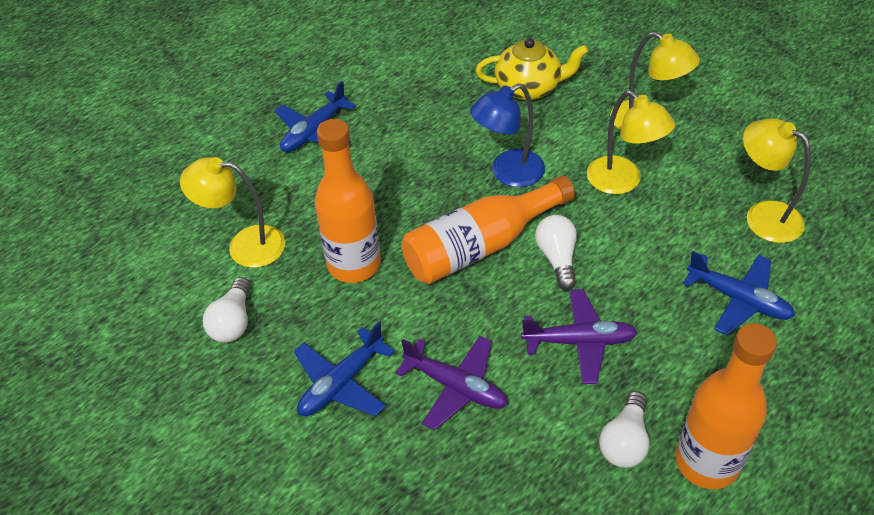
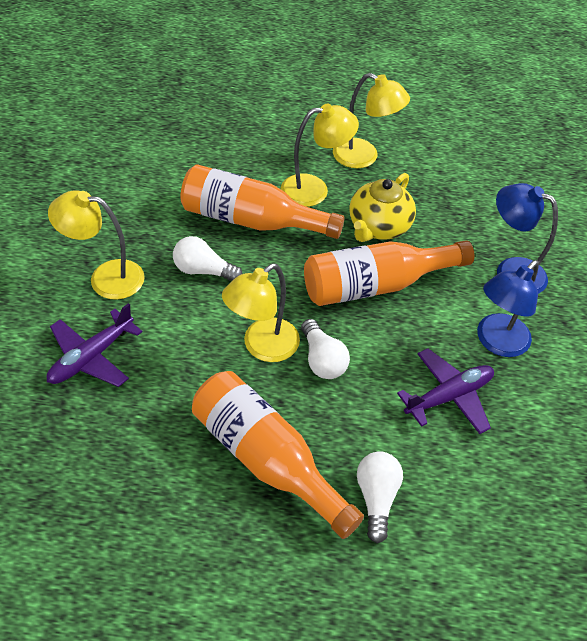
blue lamp: 1 -> 2
blue plane: 3 -> 0

